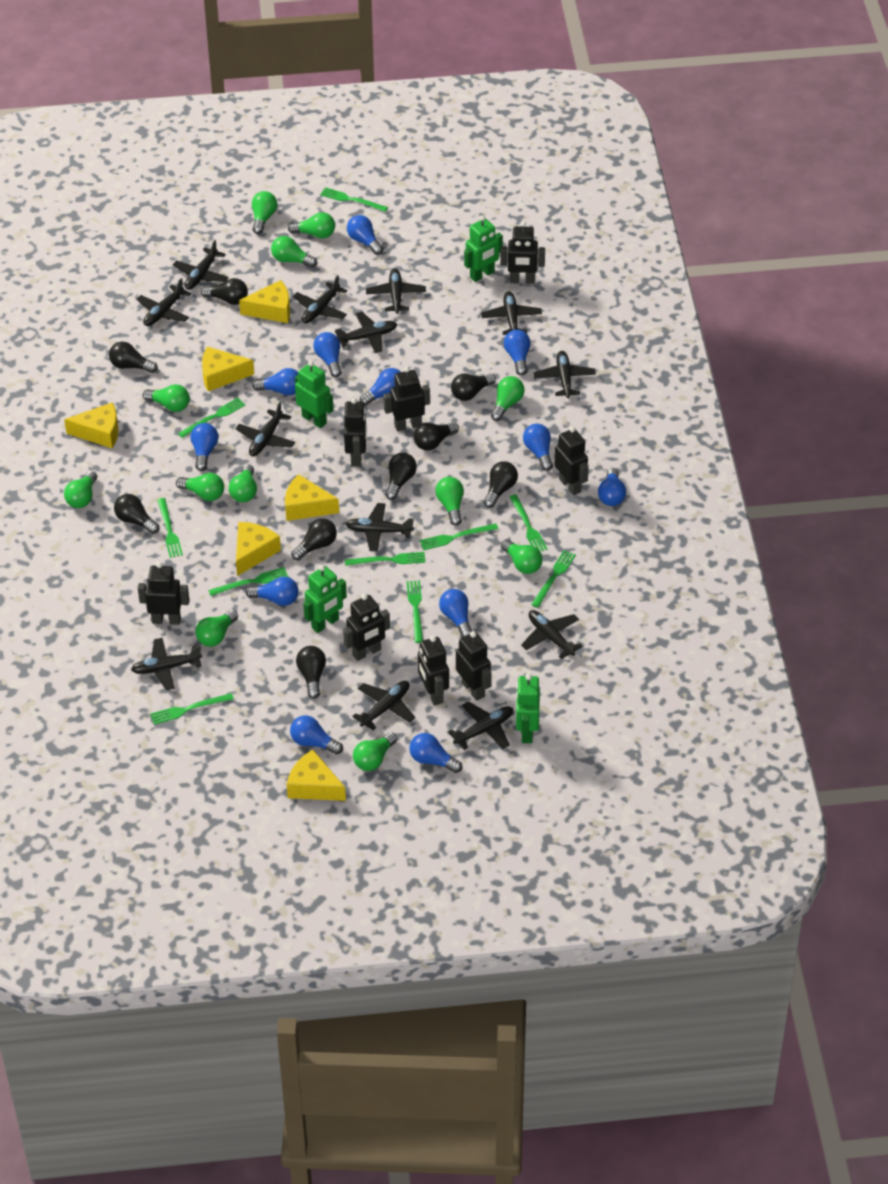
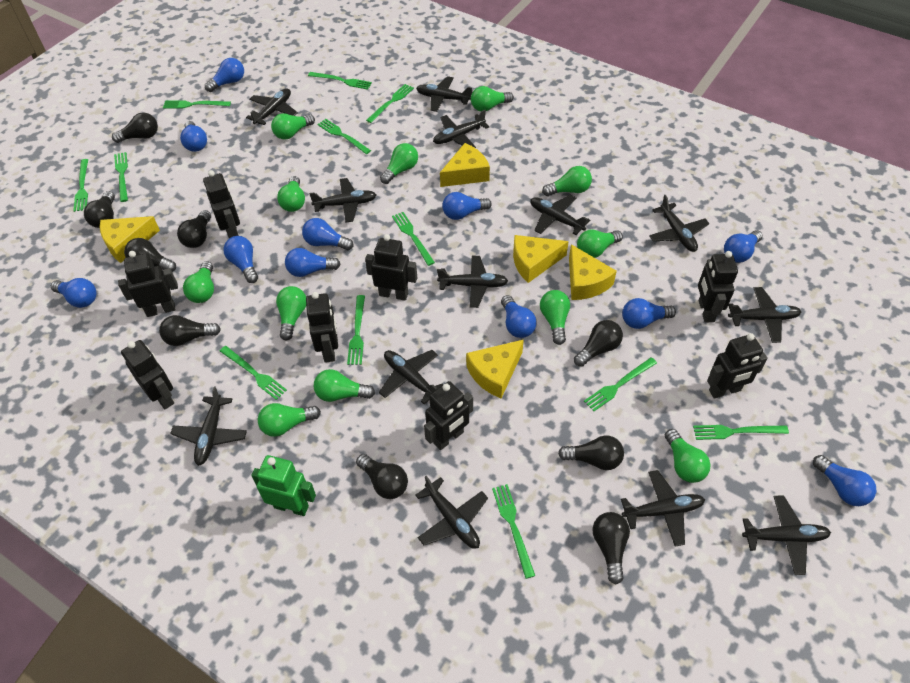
blue light bulb: 12 -> 11
green fork: 10 -> 12
green robot: 4 -> 1
yellow cheese: 6 -> 5

